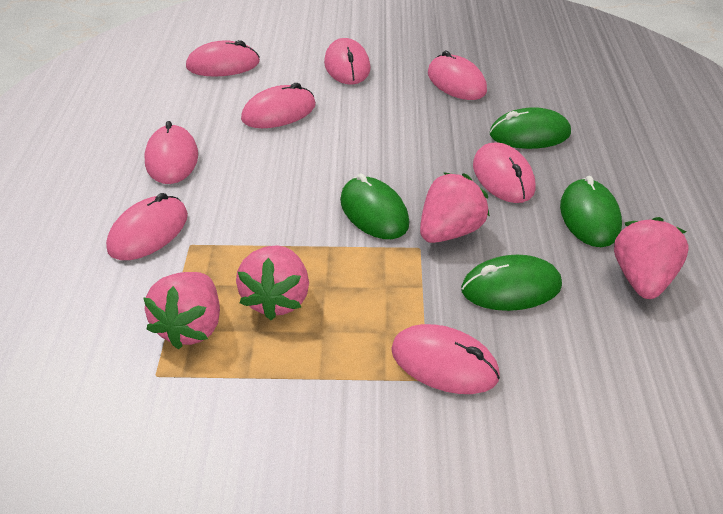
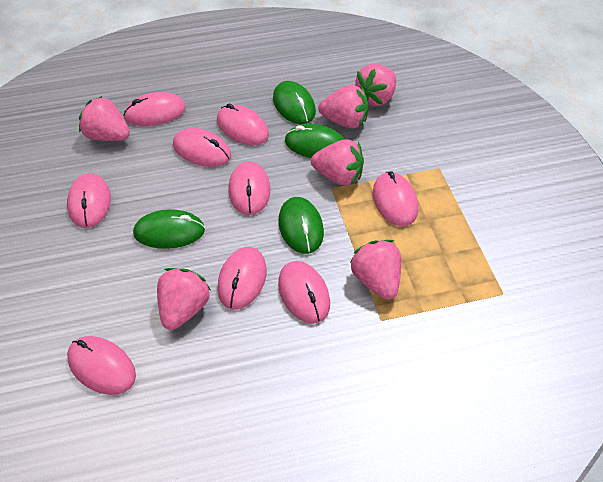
pink mouse: 8 -> 9
pink strawberry: 4 -> 6

